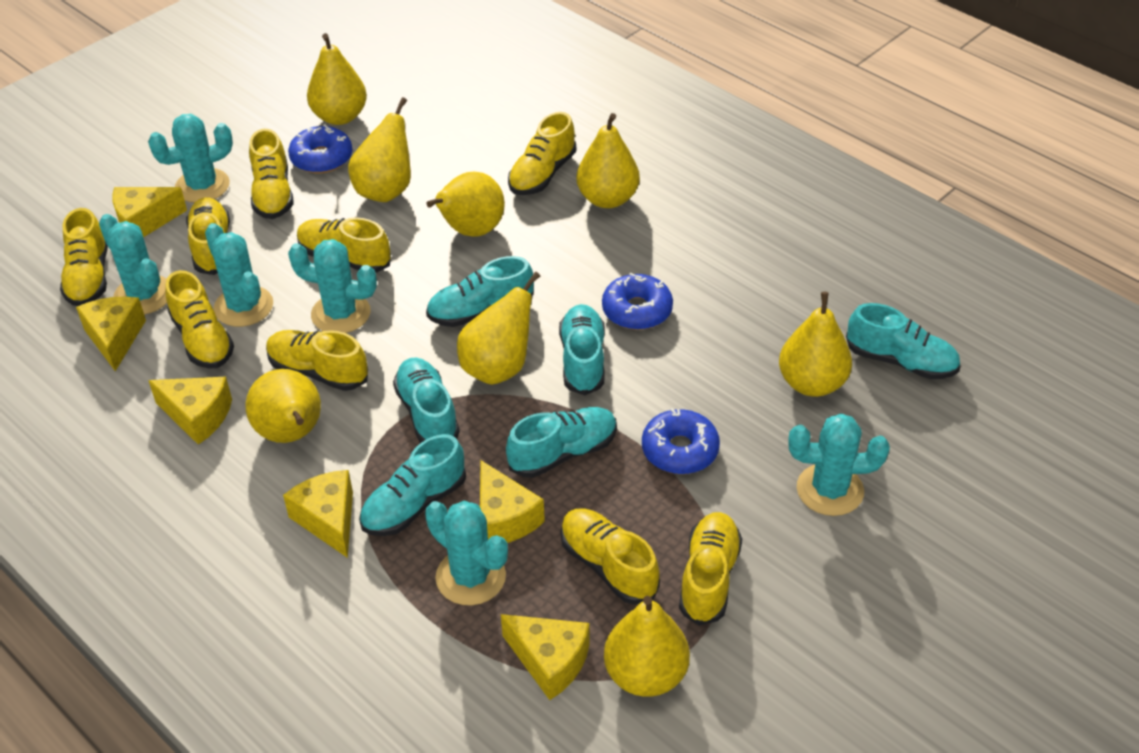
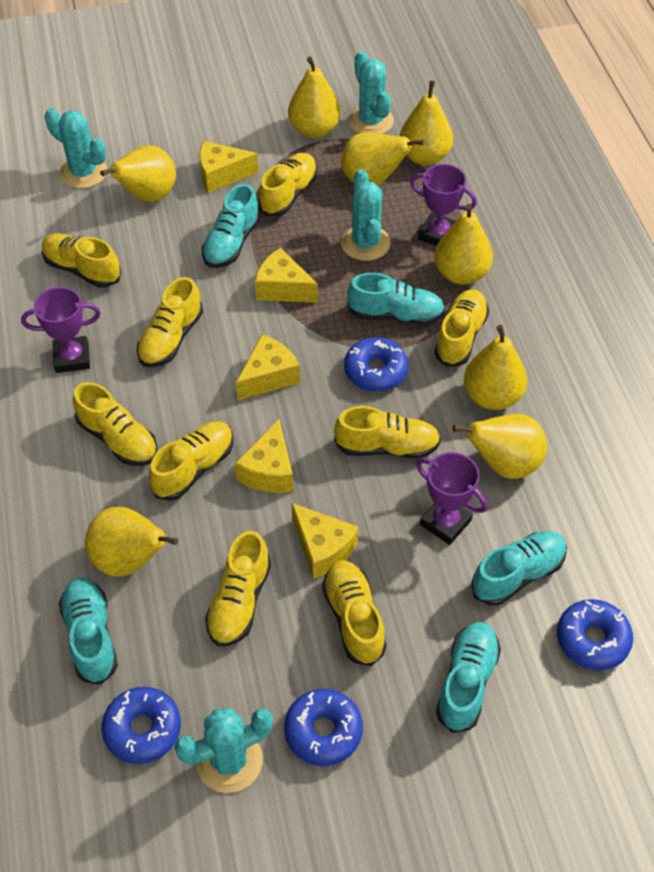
blue donut: 3 -> 4
purple trophy: 0 -> 3
turquoise cactus: 6 -> 4
turquoise shoe: 6 -> 5
yellow cheese: 6 -> 5

